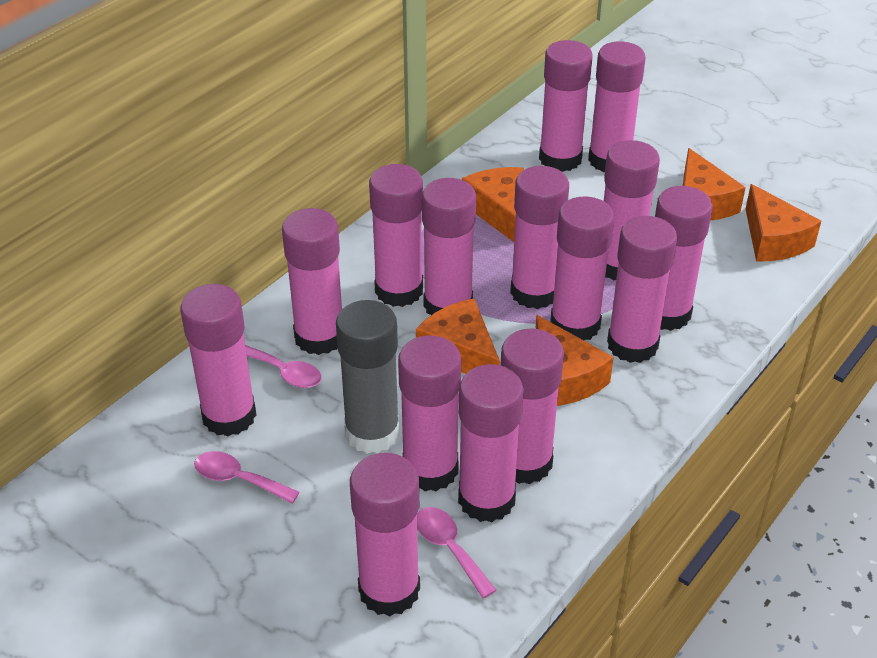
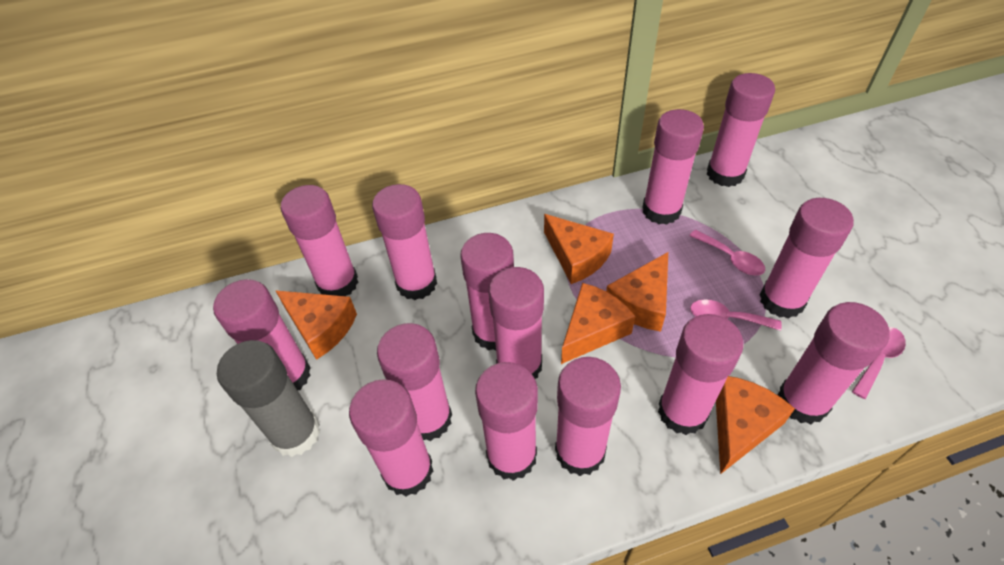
pink glue stick: 15 -> 14

